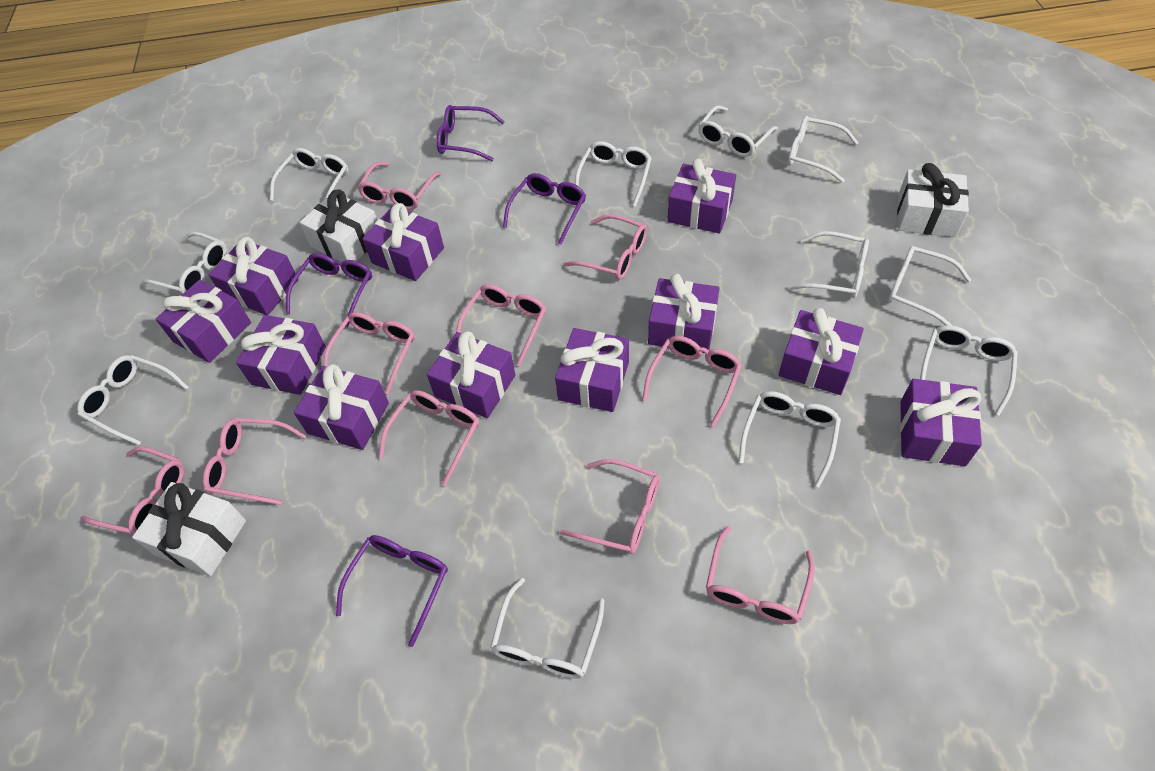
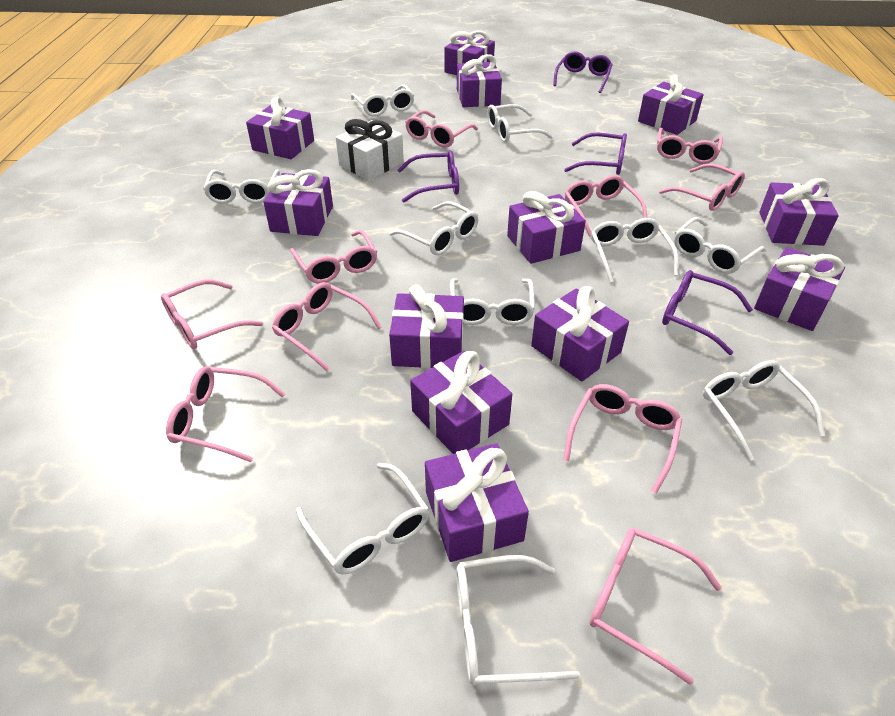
purple gift: 11 -> 12
white gift: 3 -> 1
white glasses: 11 -> 10

